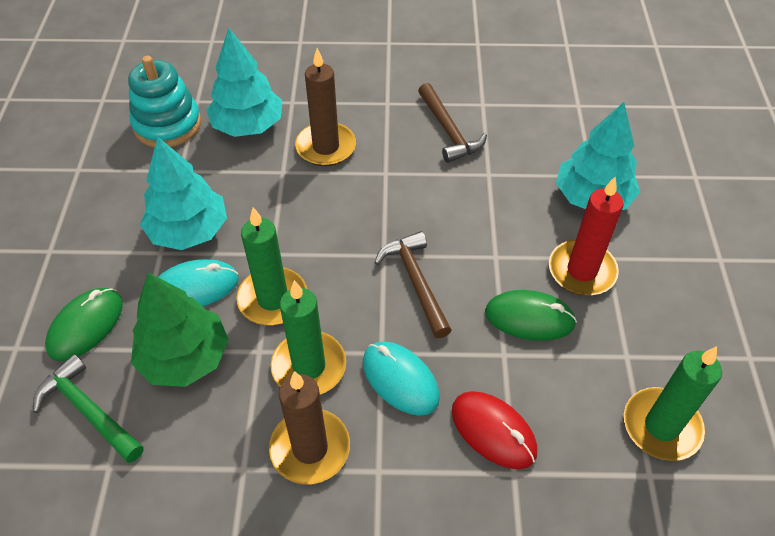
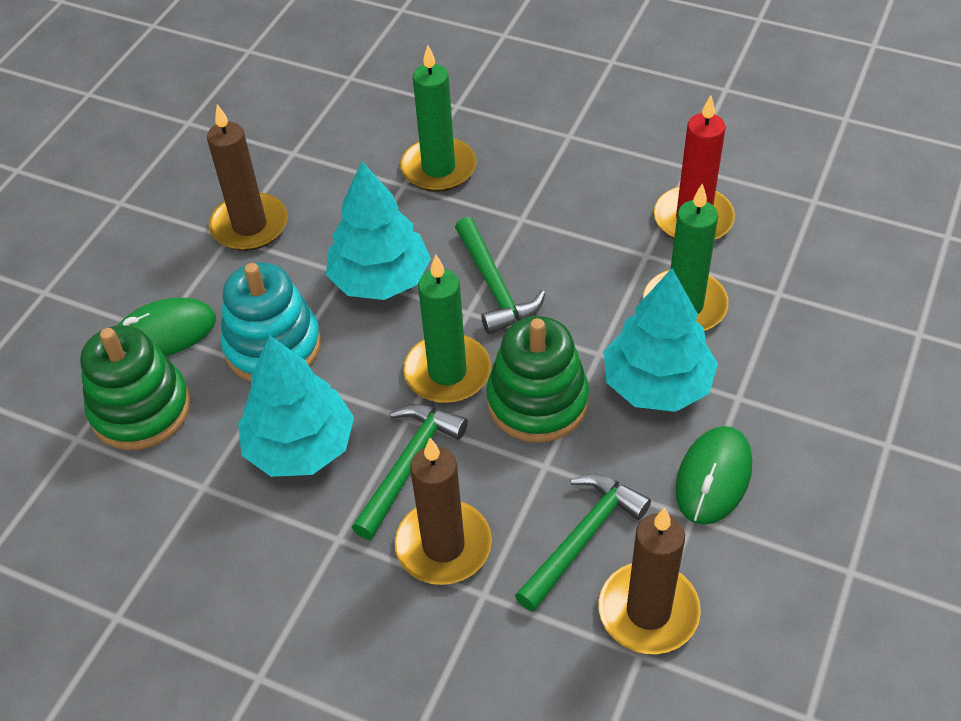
brown candle: 2 -> 3
brown hammer: 2 -> 0
green hammer: 1 -> 3
green stacking toy: 0 -> 2
green tree: 1 -> 0
red mouse: 1 -> 0
turquoise mouse: 2 -> 0

